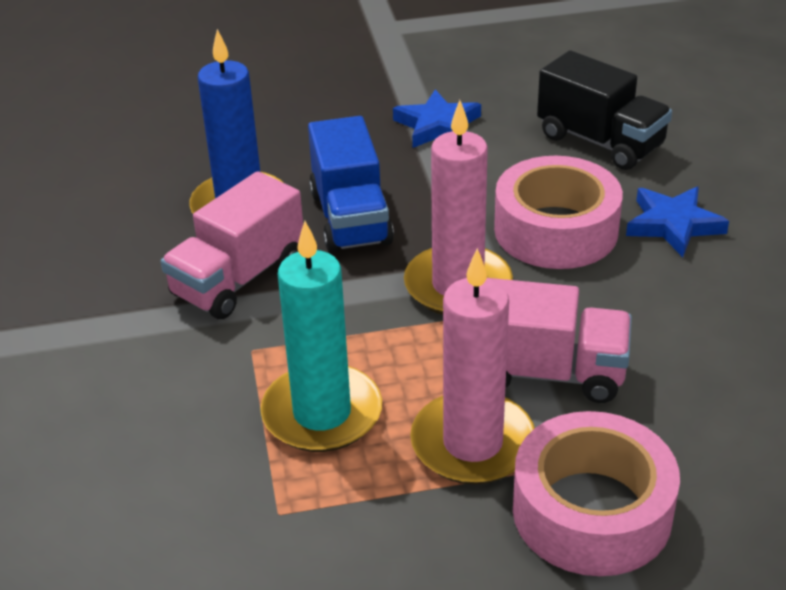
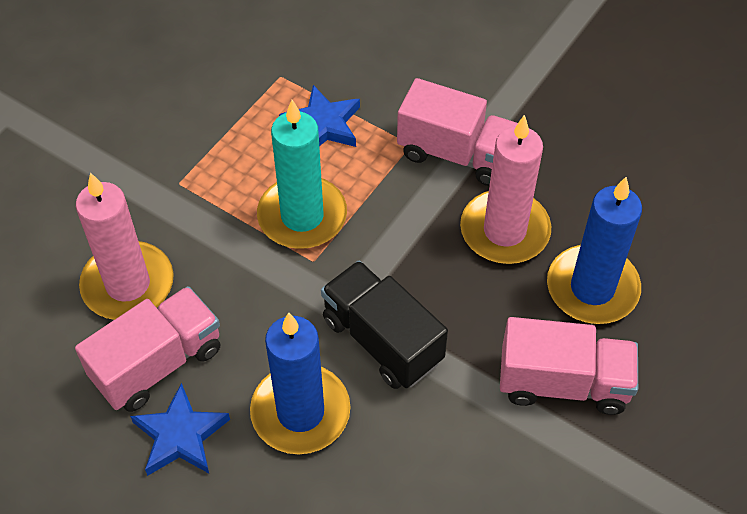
blue candle: 1 -> 2
blue truck: 1 -> 0
pink tape: 2 -> 0
pink truck: 2 -> 3

